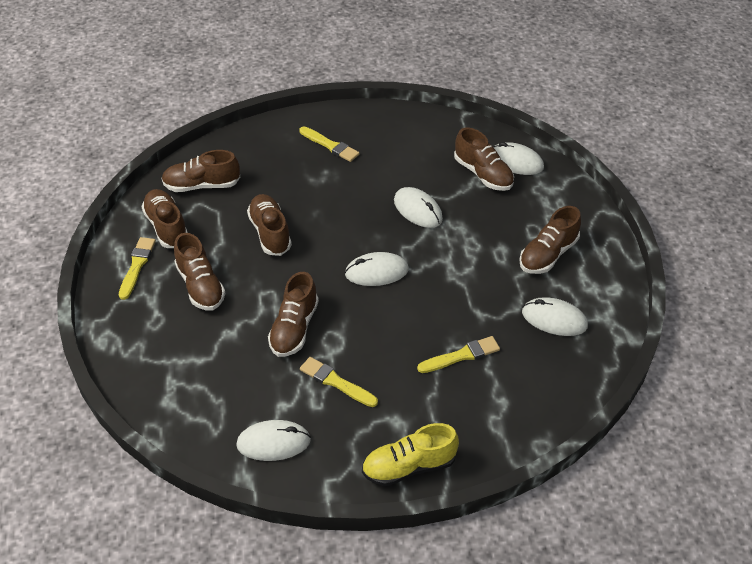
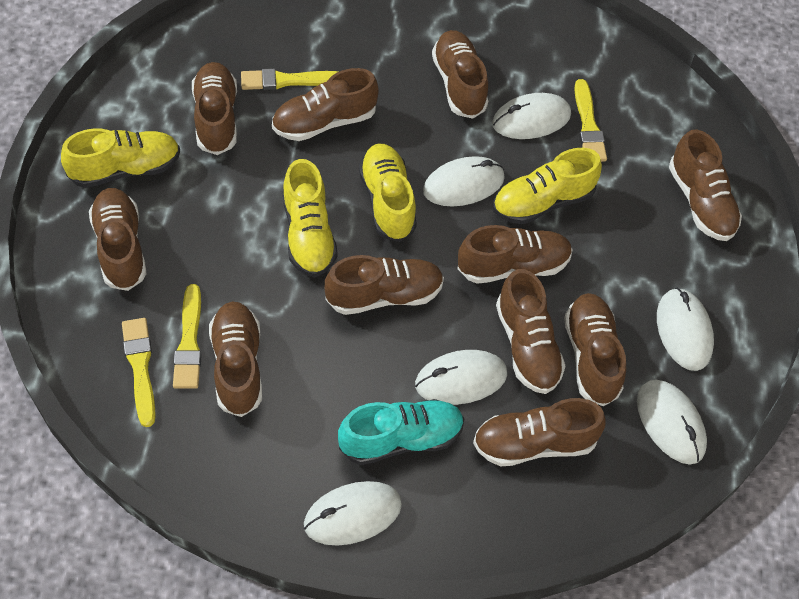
brown shoe: 7 -> 11
turquoise shoe: 0 -> 1
white mouse: 5 -> 6
yellow shoe: 1 -> 4

